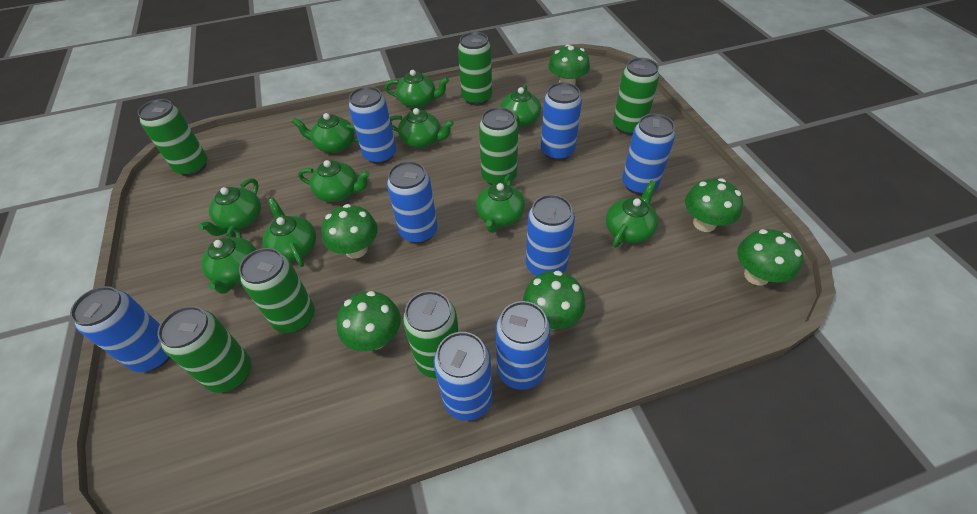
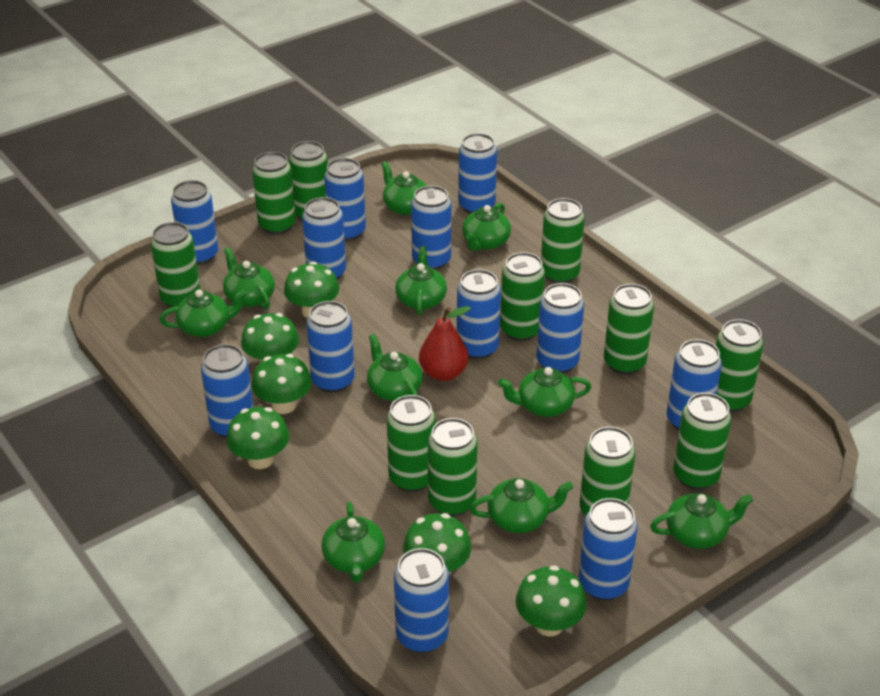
blue can: 8 -> 12
green can: 7 -> 11
red pear: 0 -> 1

